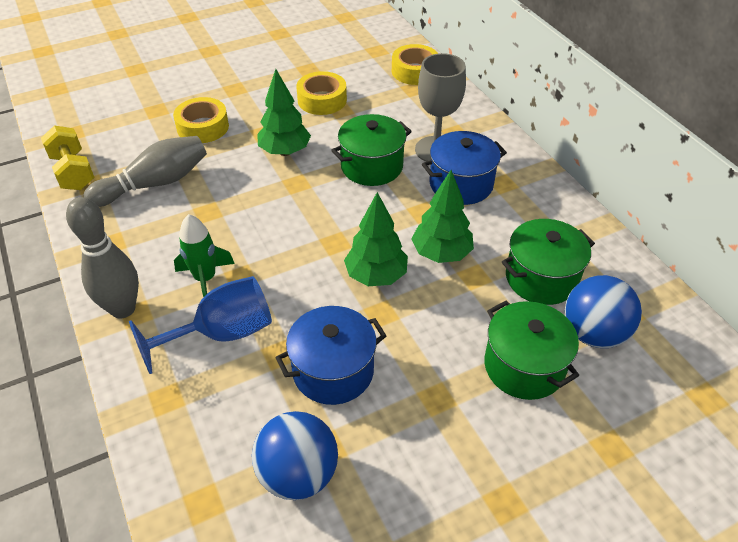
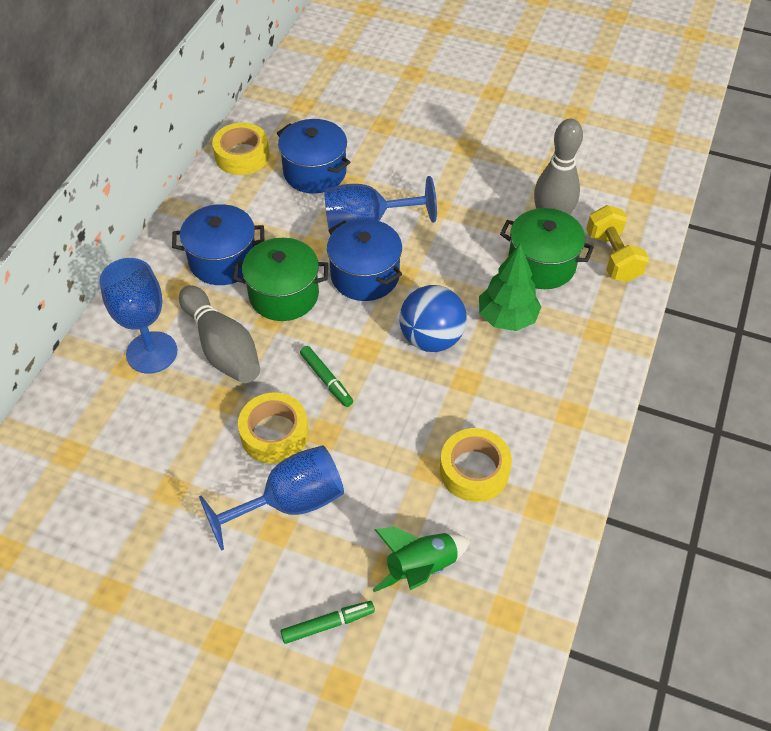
blue ball: 2 -> 1
blue goblet: 1 -> 3
blue pot: 2 -> 3
green marker: 0 -> 2
green pot: 3 -> 2
green tree: 3 -> 1
grey goblet: 1 -> 0

